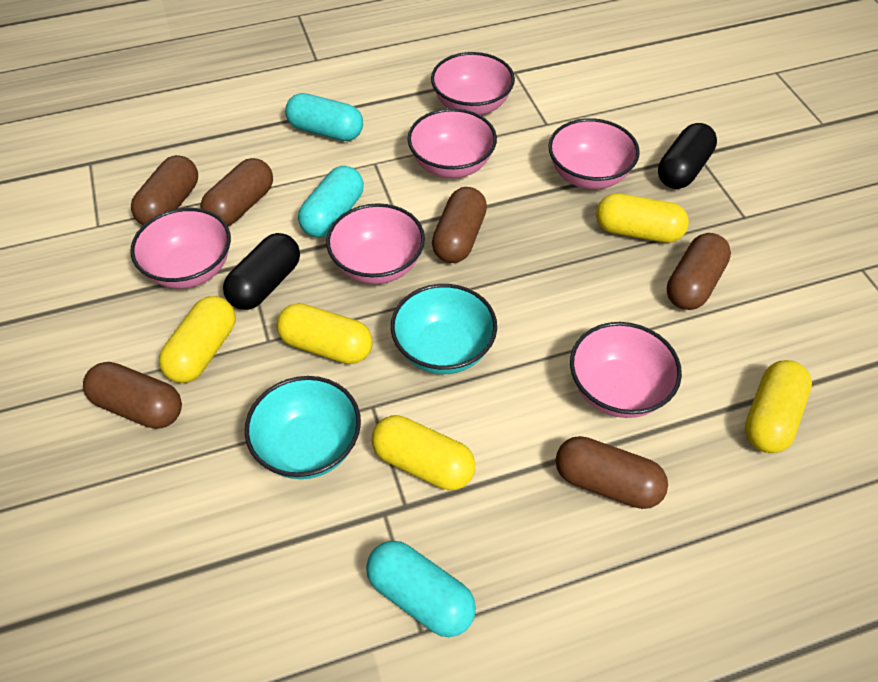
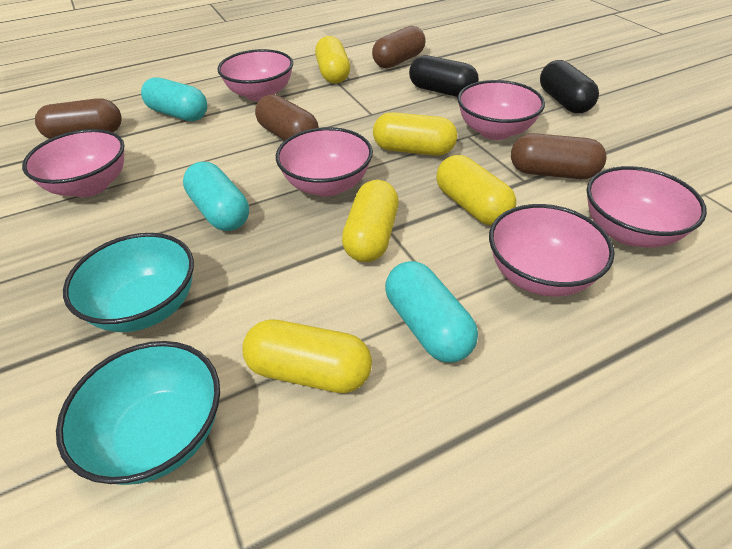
brown capsule: 6 -> 4

